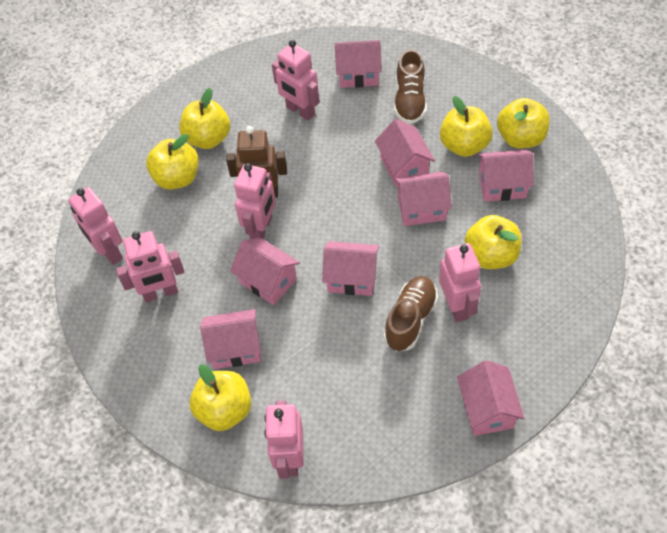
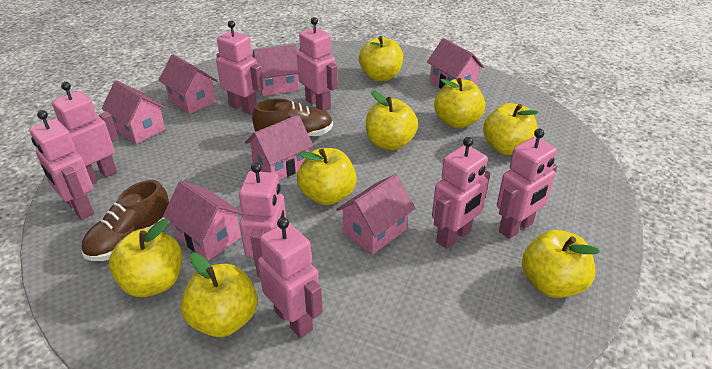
brown robot: 1 -> 0
pink house: 8 -> 7
pink robot: 6 -> 8
yellow apple: 6 -> 8

